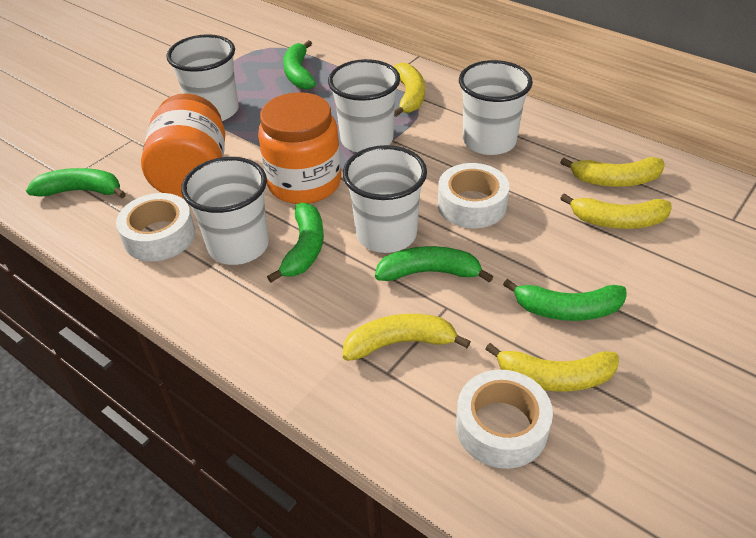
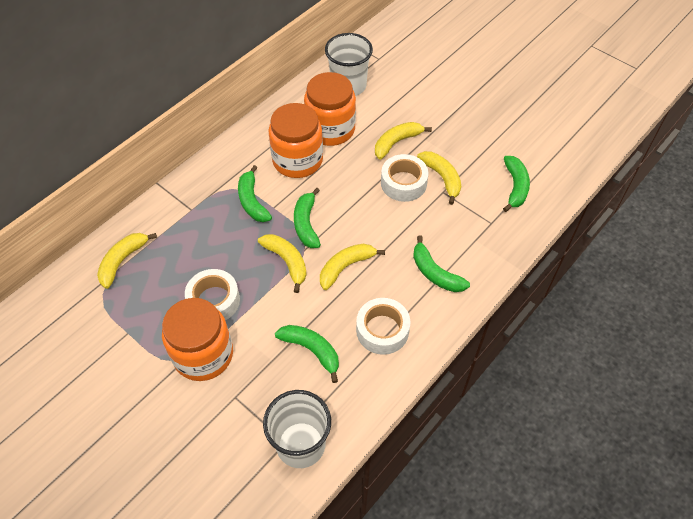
orange jar: 2 -> 3
white cup: 5 -> 2

